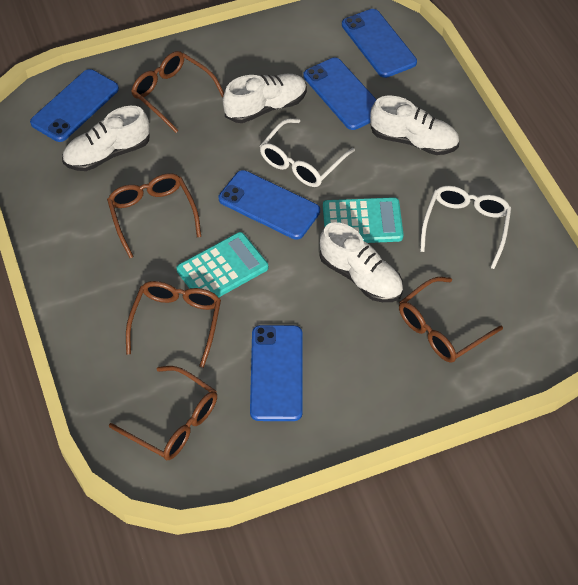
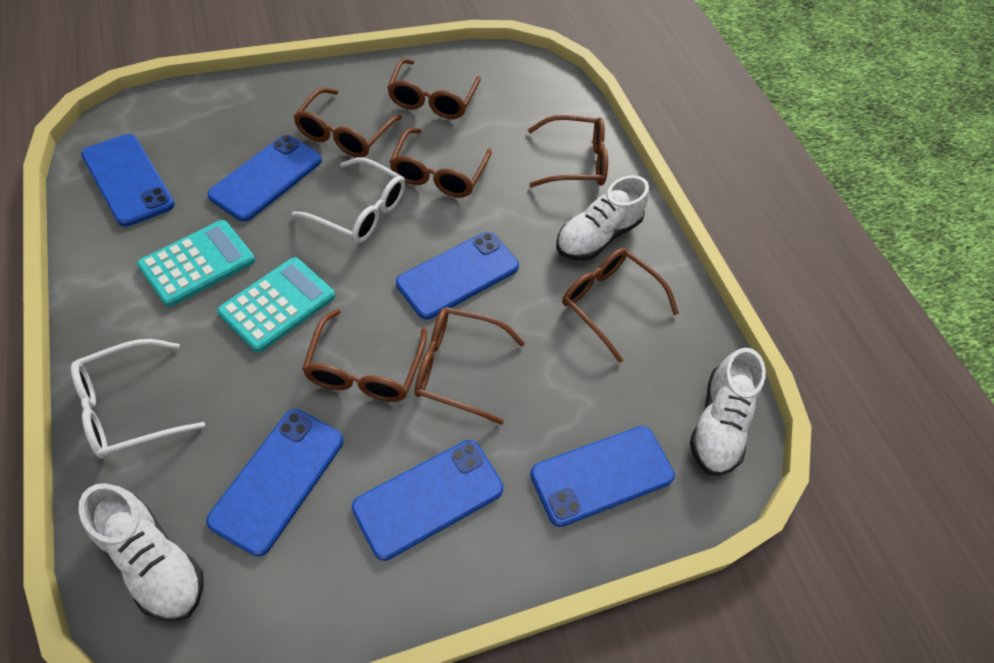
blue phone: 5 -> 6
brown glasses: 5 -> 7
white shoe: 4 -> 3

